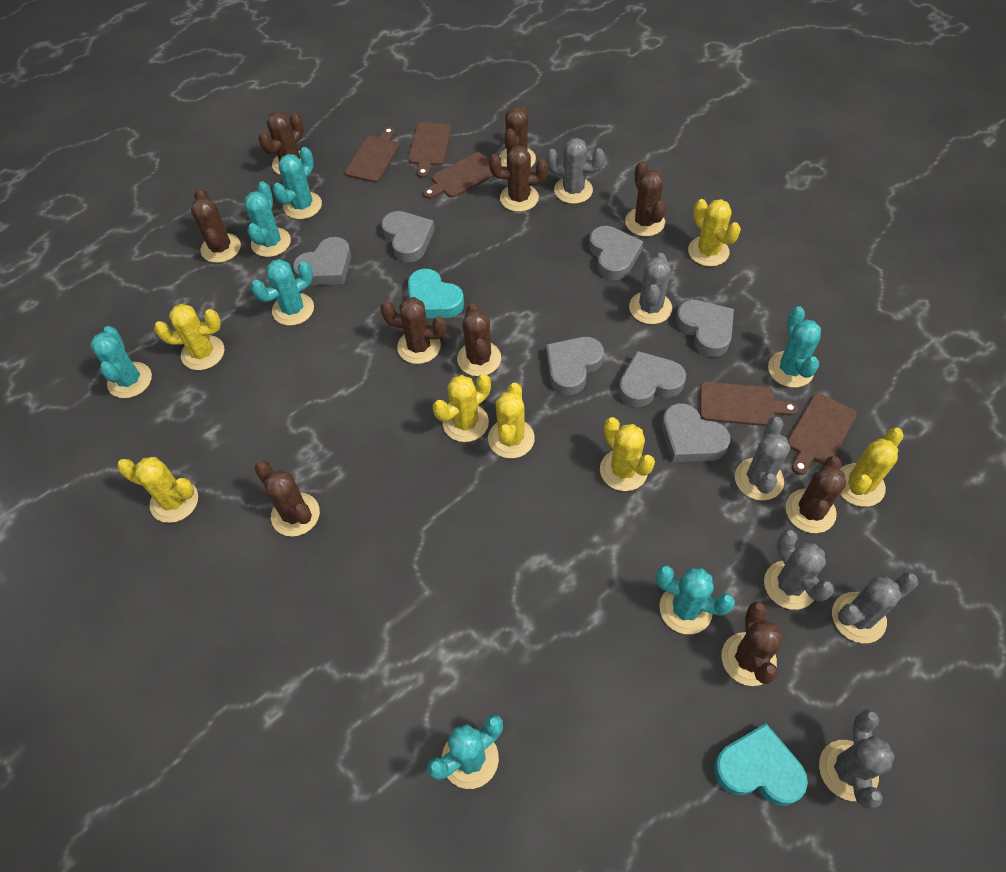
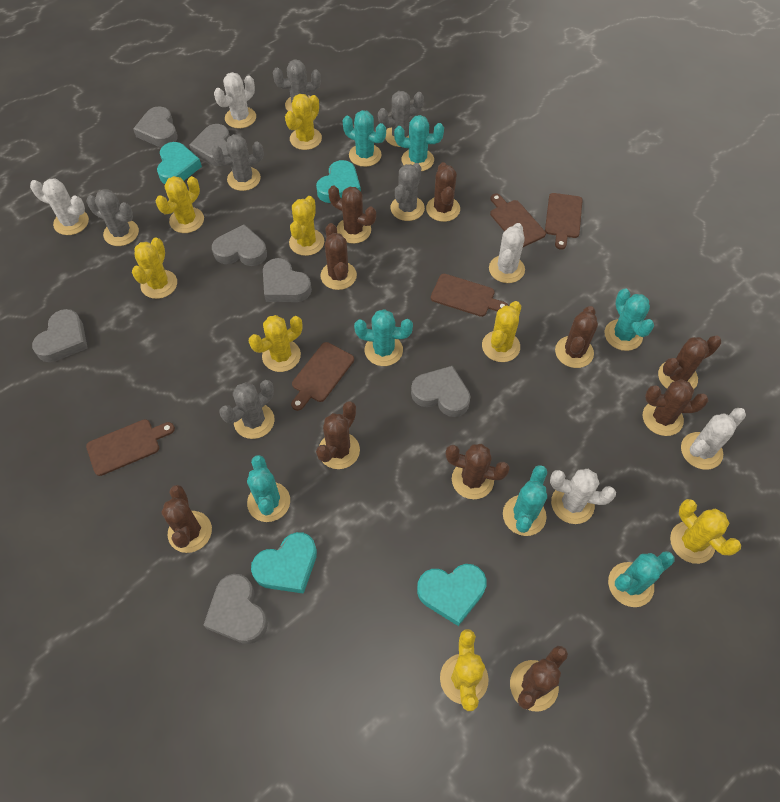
turquoise heart: 2 -> 4
white cactus: 0 -> 5
yellow cactus: 7 -> 8

